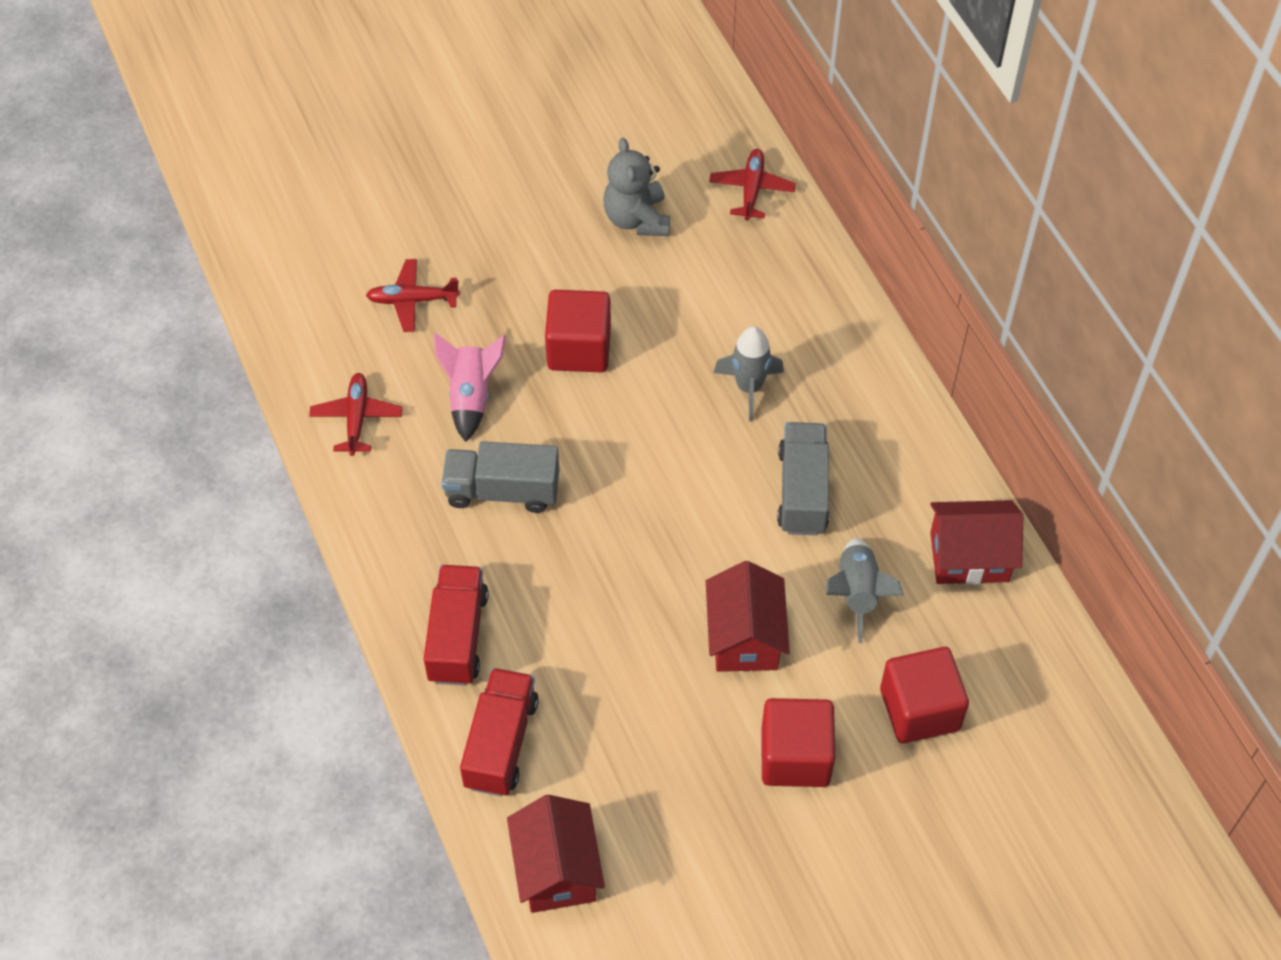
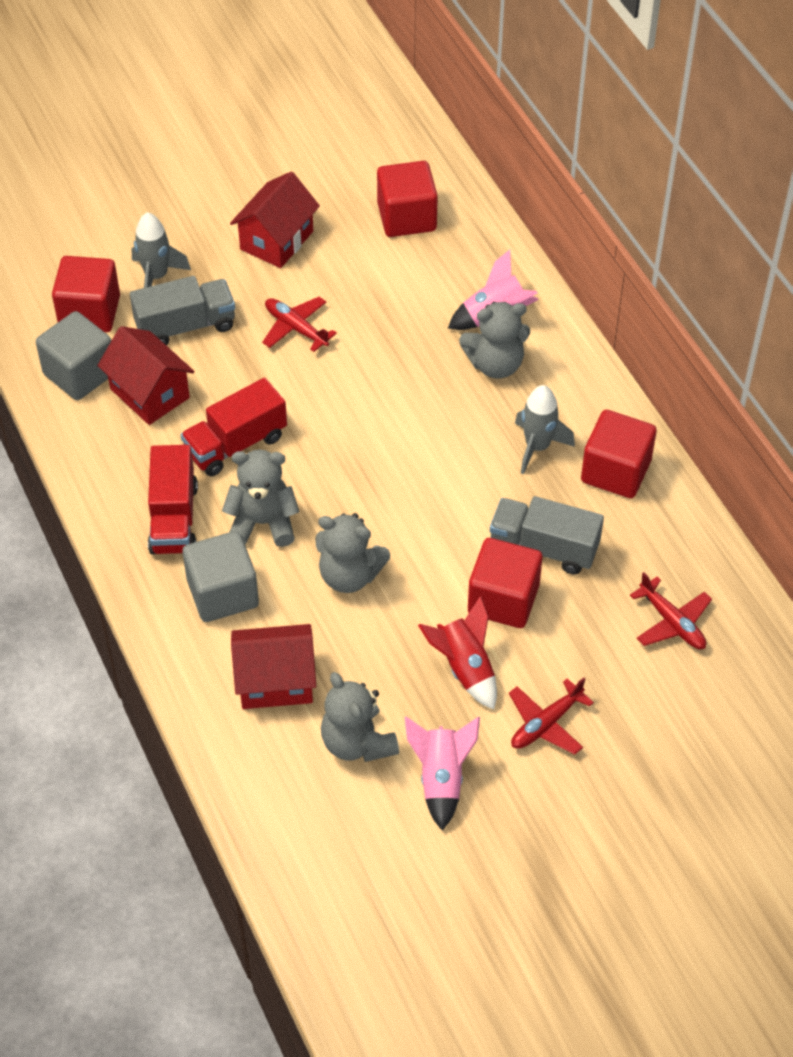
grey cube: 0 -> 2
grey teddy bear: 1 -> 4
pink rocket: 1 -> 2
red cube: 3 -> 4
red rocket: 0 -> 1

